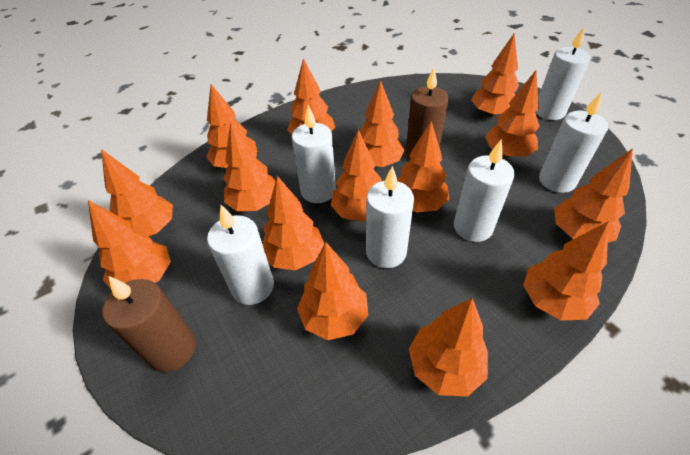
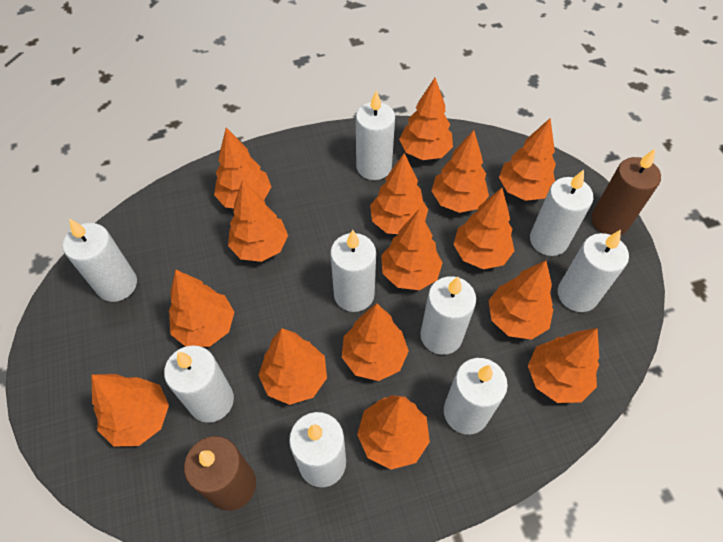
white candle: 6 -> 9

